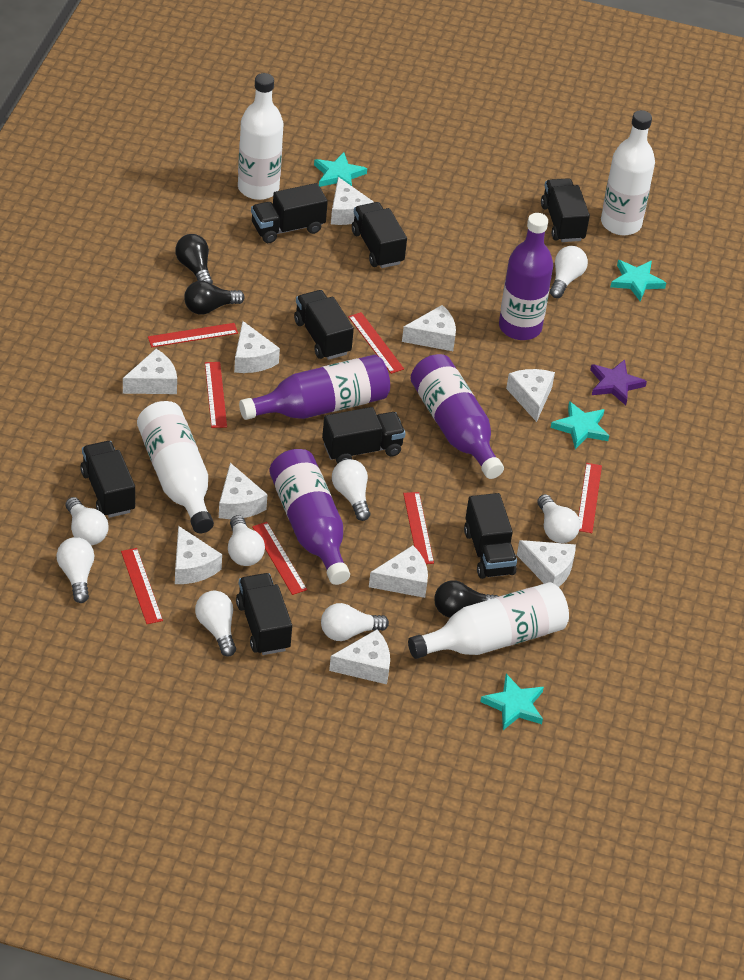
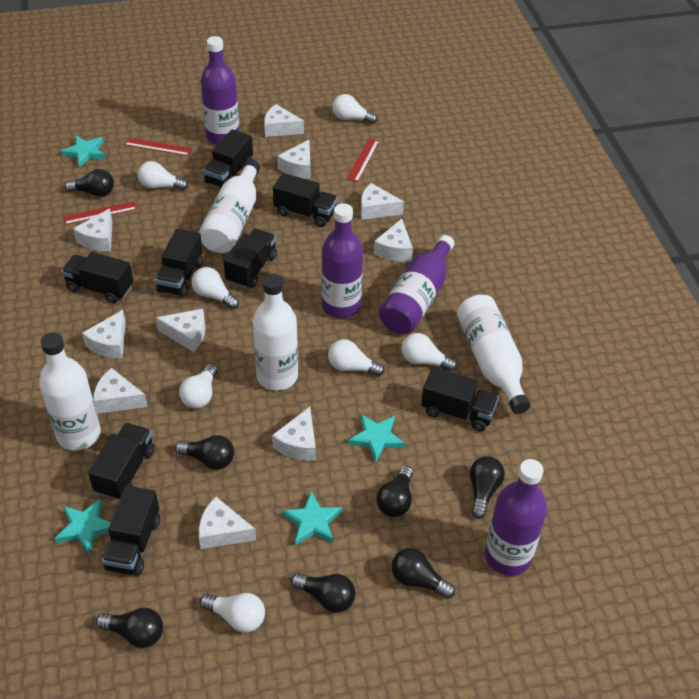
black light bulb: 3 -> 7
purple star: 1 -> 0
red ruler: 7 -> 3
white light bulb: 8 -> 7

